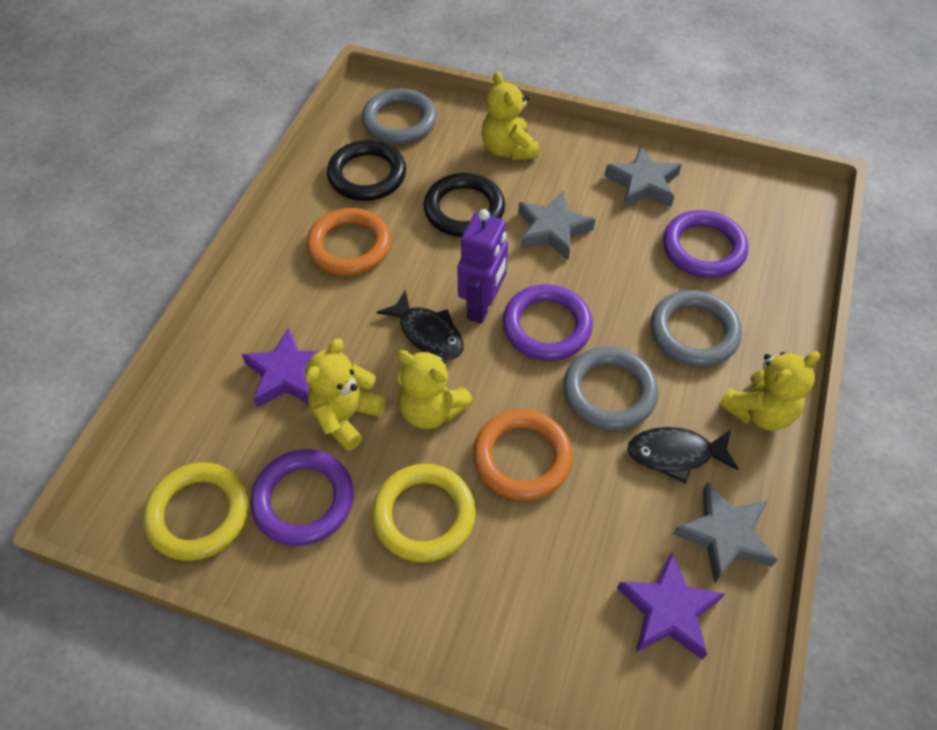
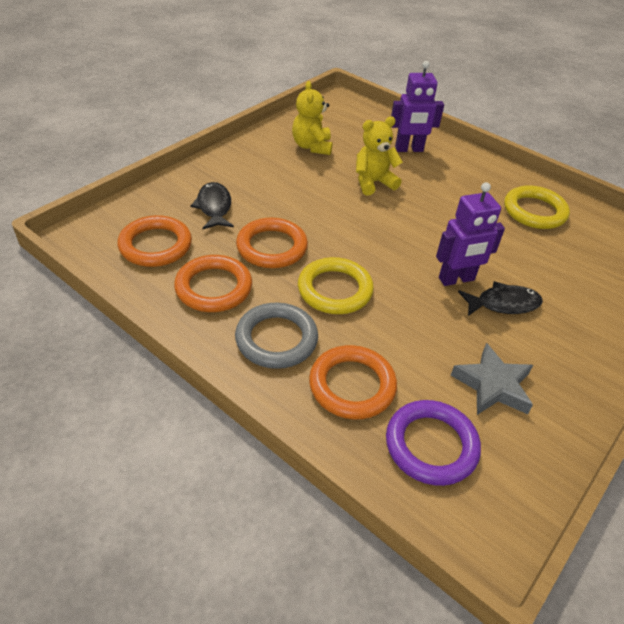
black ring: 2 -> 0
grey ring: 3 -> 1
grey star: 3 -> 1
orange ring: 2 -> 4
purple ring: 3 -> 1
purple robot: 1 -> 2
purple star: 2 -> 0
yellow teddy bear: 4 -> 2

